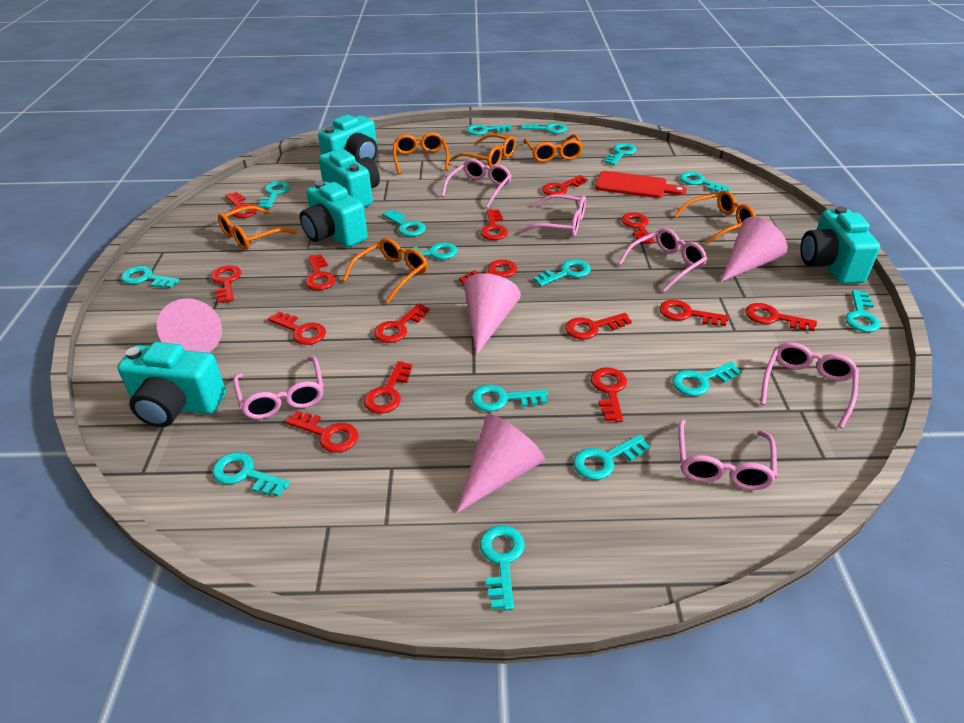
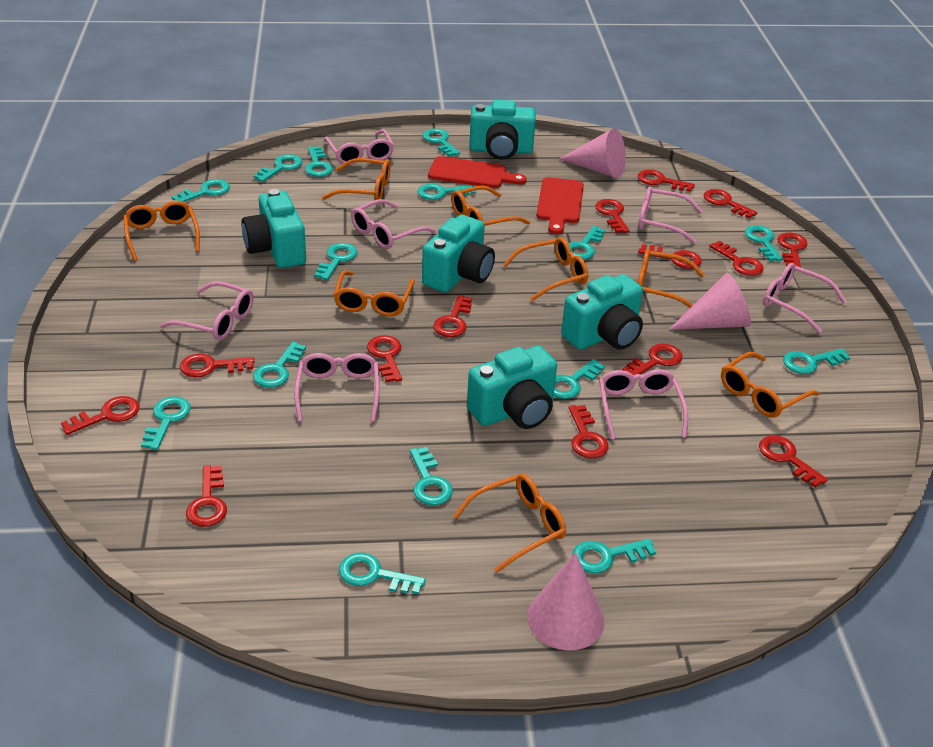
orange glasses: 6 -> 8
pink cone: 4 -> 3
pink glasses: 6 -> 7
red cutting board: 1 -> 2
red key: 15 -> 14

